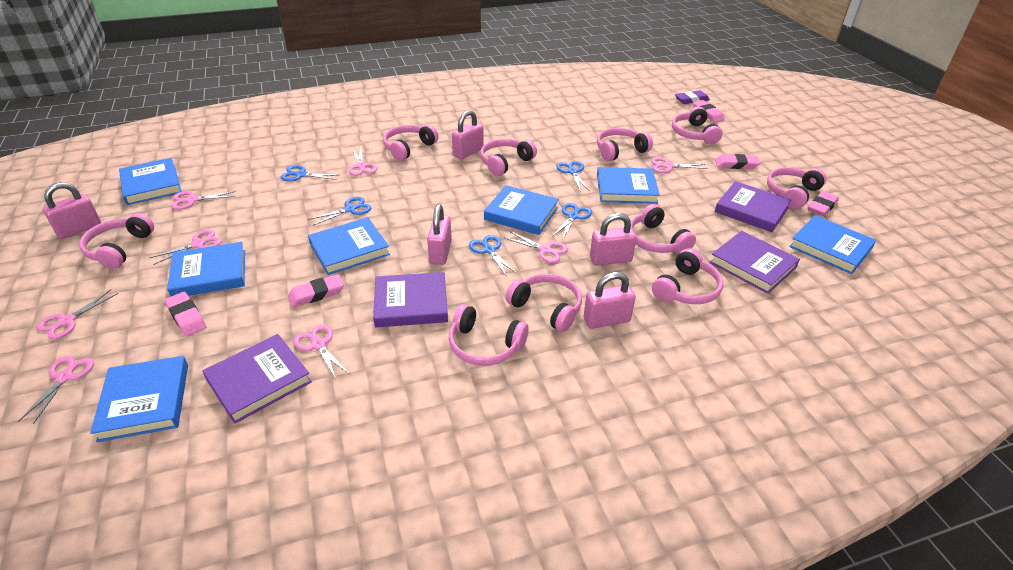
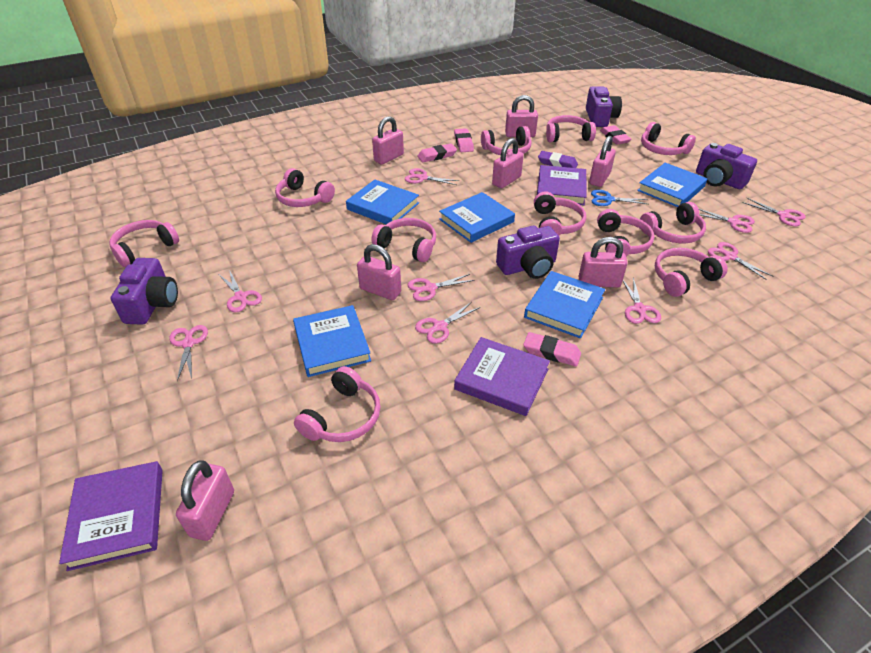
blue book: 7 -> 5
blue scissors: 5 -> 1
pink eraser: 5 -> 4
pink headphones: 10 -> 11
pink padlock: 5 -> 7
pink scissors: 8 -> 9
purple book: 4 -> 3
purple camera: 0 -> 4

